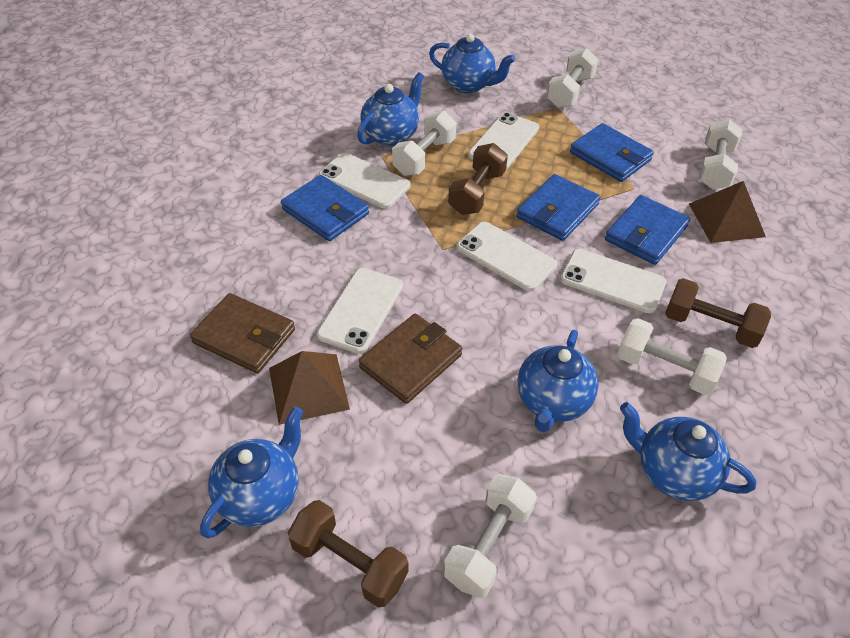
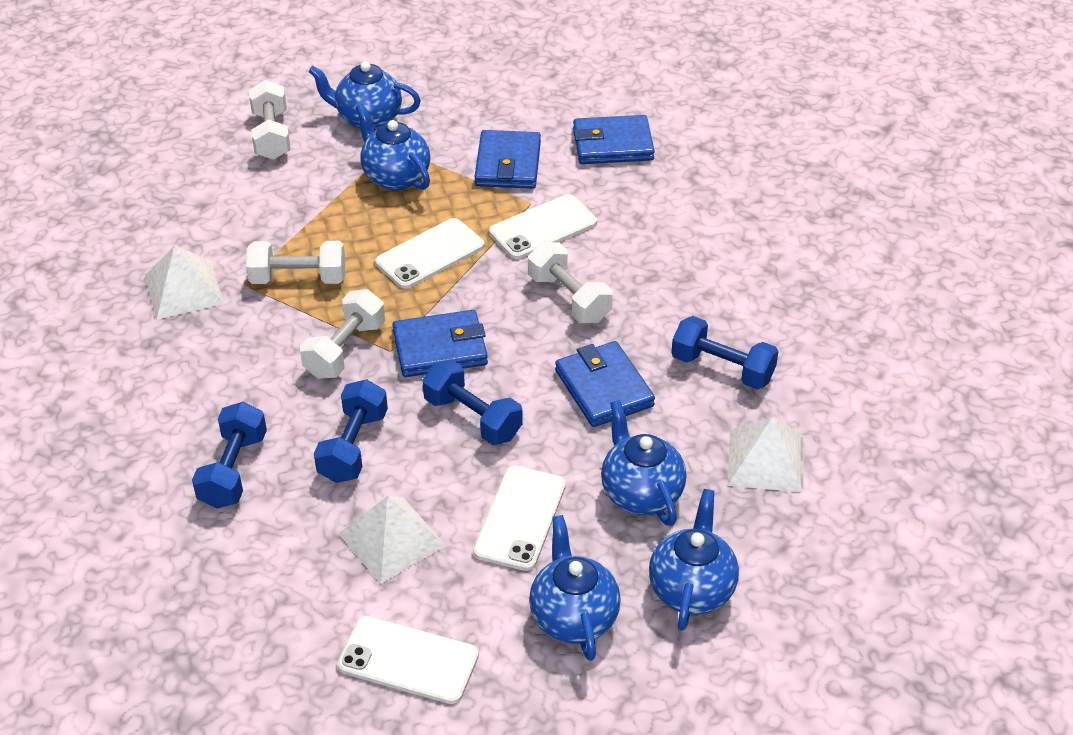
blue dumbbell: 0 -> 4
brown dumbbell: 3 -> 0
brown pyramid: 2 -> 0
brown wallet: 2 -> 0
white dumbbell: 5 -> 4
white phone: 5 -> 4
white pyramid: 0 -> 3

